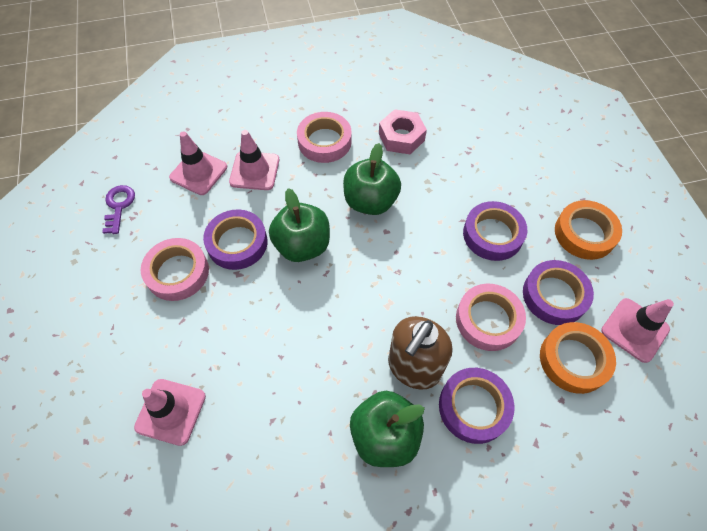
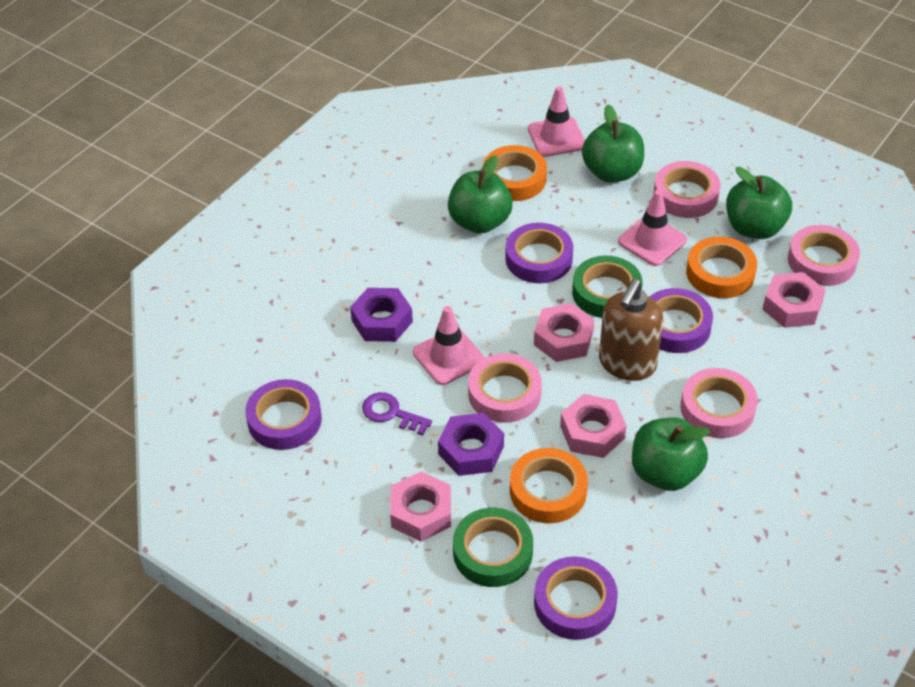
green apple: 3 -> 4
green tape: 0 -> 2
orange tape: 2 -> 3
pink nut: 1 -> 4
pink tape: 3 -> 4
pink traffic cone: 4 -> 3
purple nut: 0 -> 2

